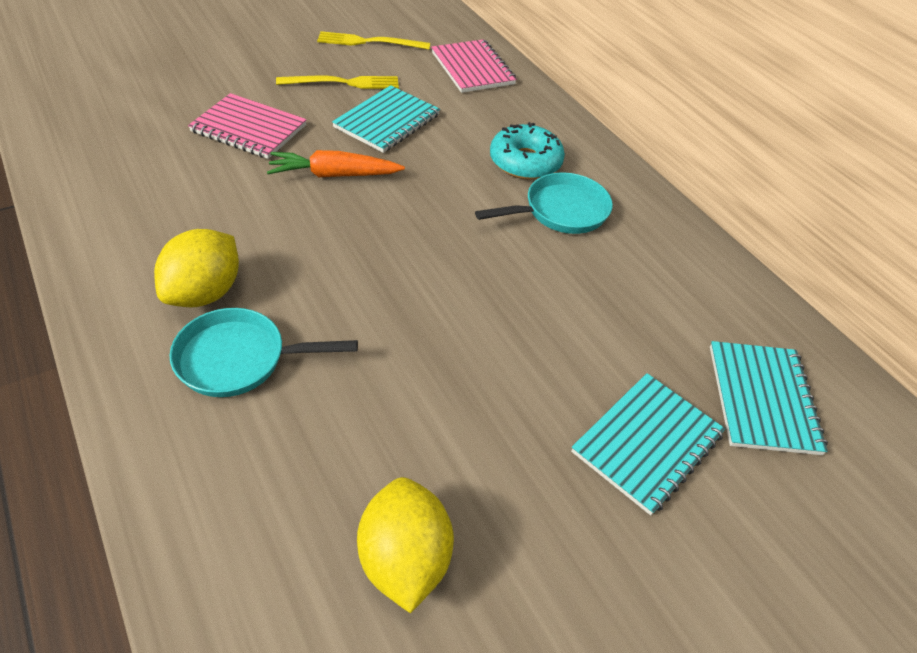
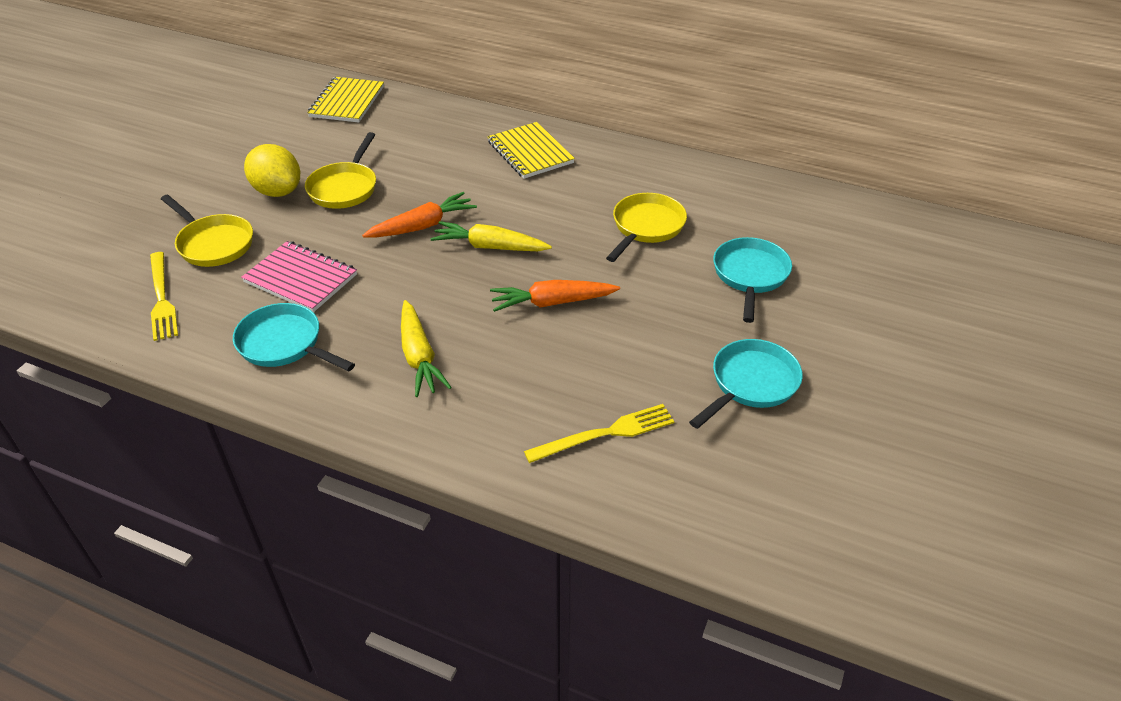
orange carrot: 1 -> 2
pink notebook: 2 -> 1
turquoise donut: 1 -> 0
turquoise notebook: 3 -> 0
turquoise pan: 2 -> 3
yellow carrot: 0 -> 2
yellow lemon: 2 -> 1
yellow notebook: 0 -> 2
yellow pan: 0 -> 3

